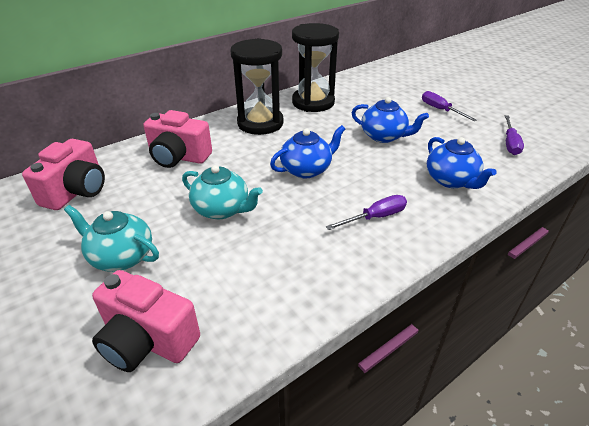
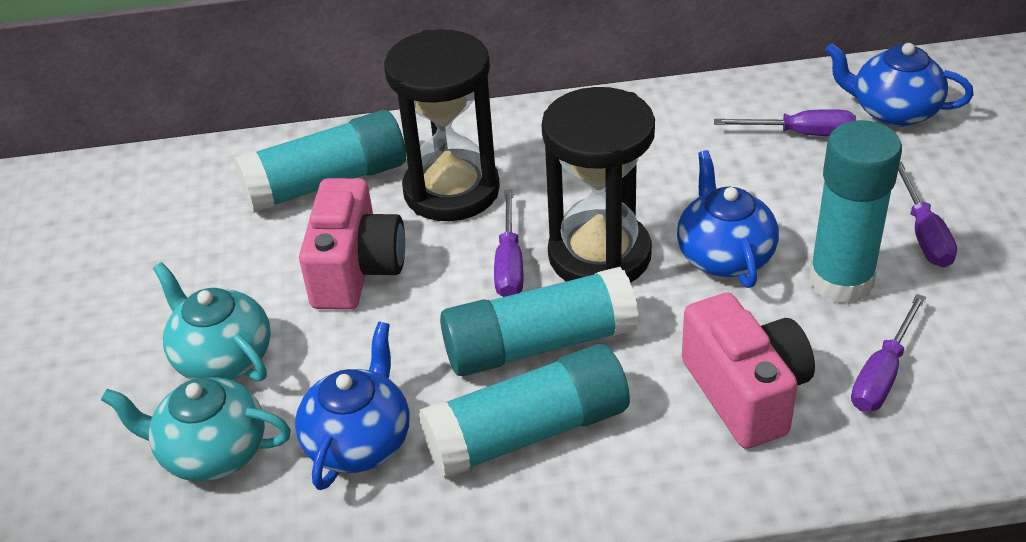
pink camera: 3 -> 2
purple screwdriver: 3 -> 4
turquoise glue stick: 0 -> 4

